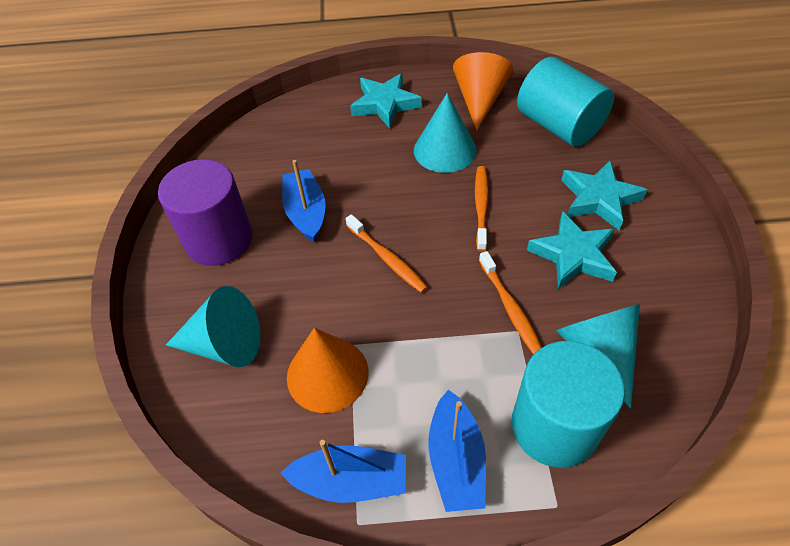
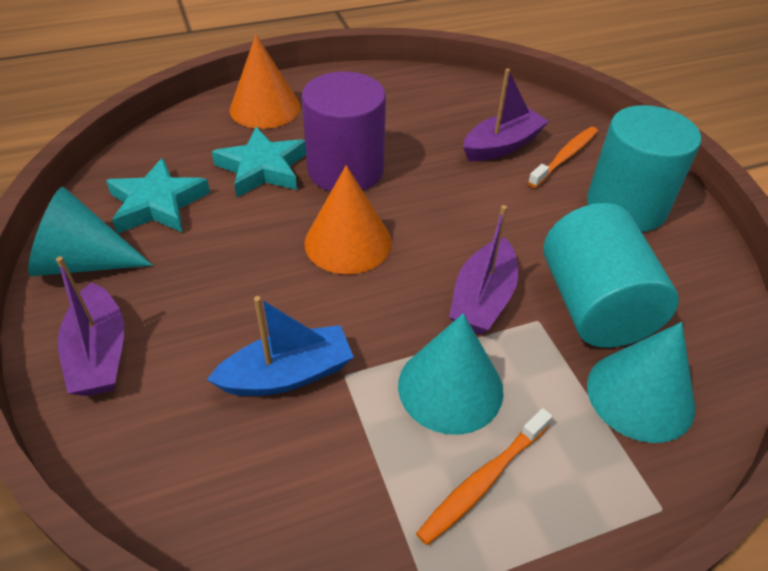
blue boat: 3 -> 1
orange toothbrush: 3 -> 2
purple boat: 0 -> 3
turquoise star: 3 -> 2

